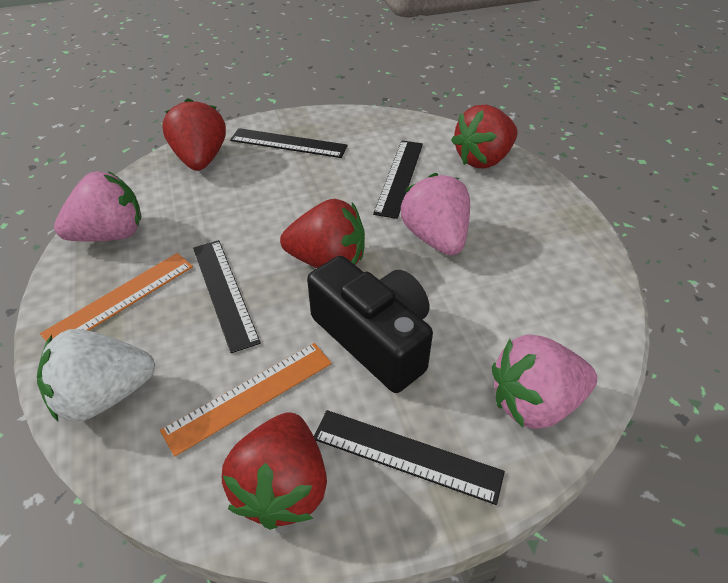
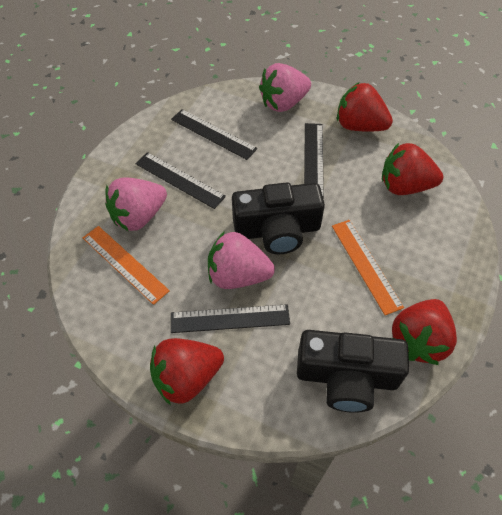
black camera: 1 -> 2
white strawberry: 1 -> 0

